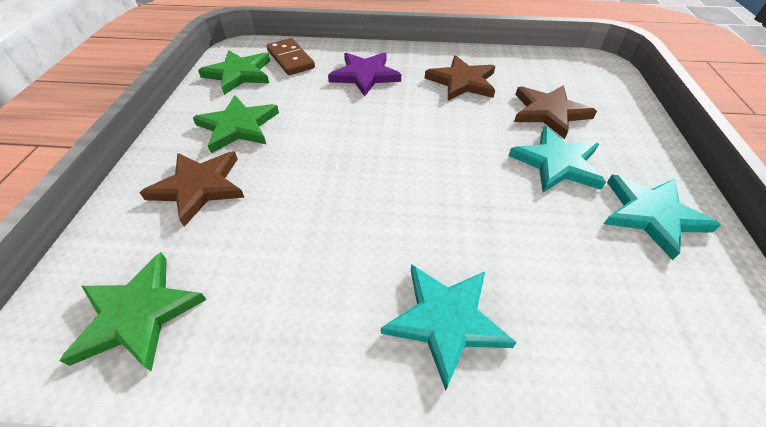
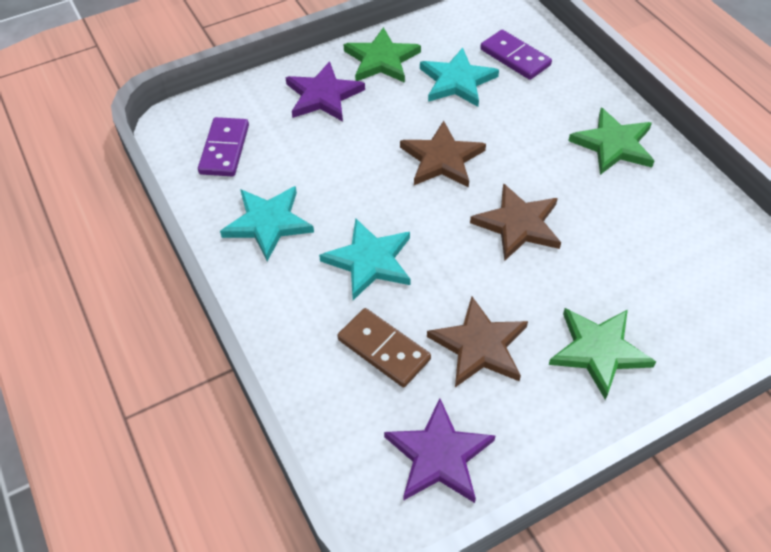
purple domino: 0 -> 2
purple star: 1 -> 2

